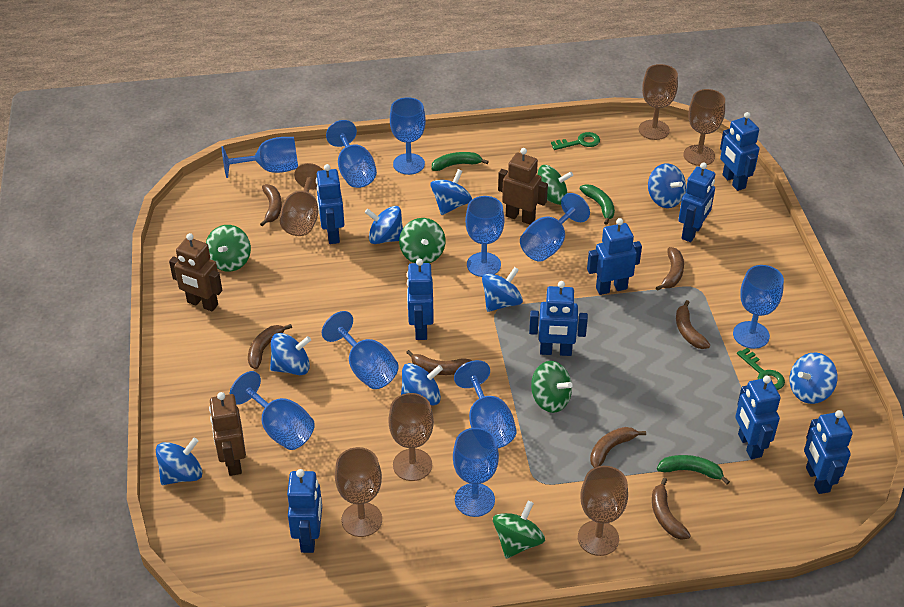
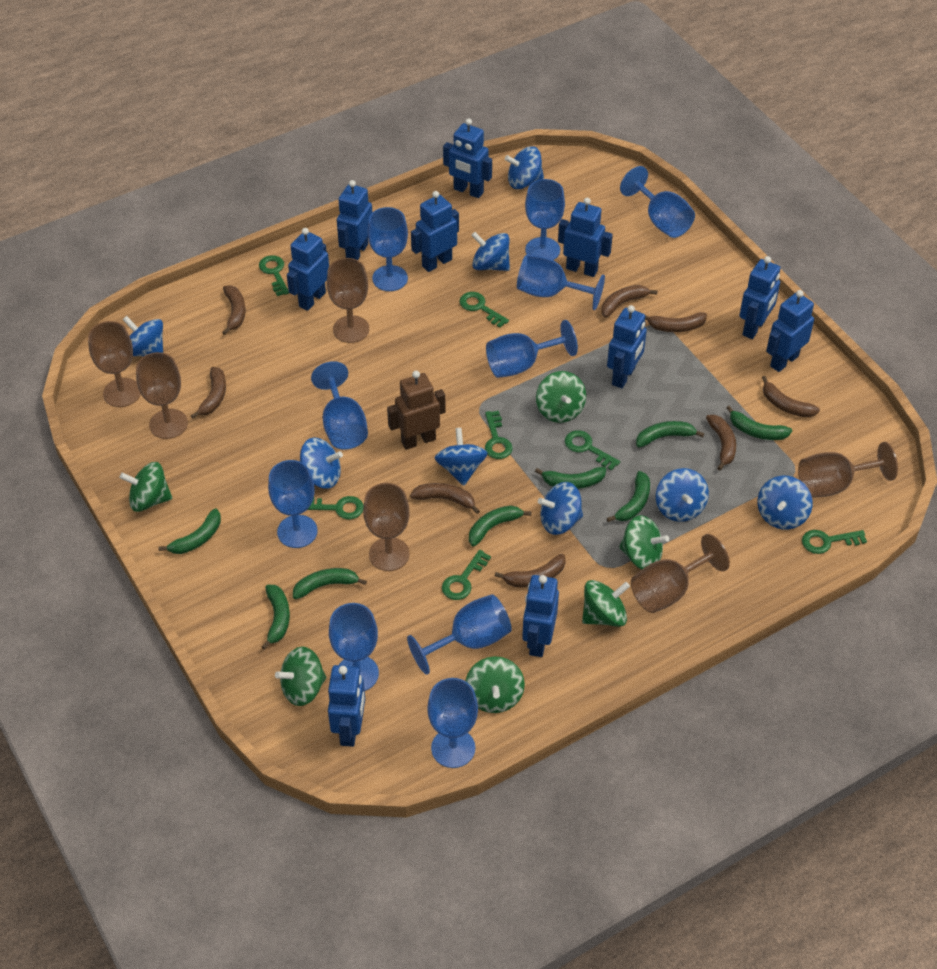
blue robot: 9 -> 10
brown banana: 7 -> 8
brown robot: 3 -> 1
green banana: 3 -> 8
green key: 2 -> 7
green spinning top: 5 -> 6

